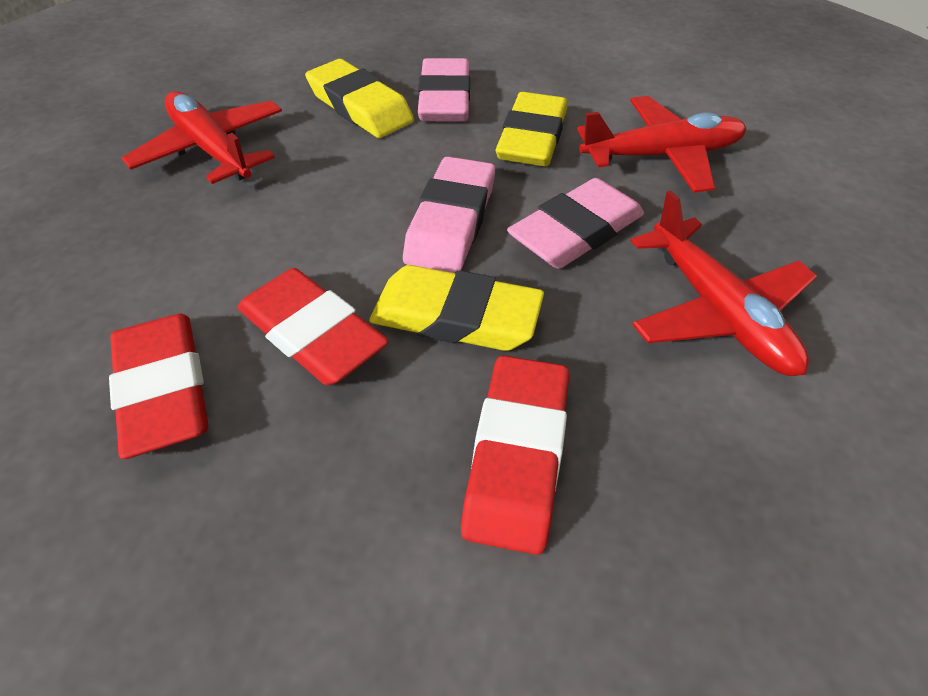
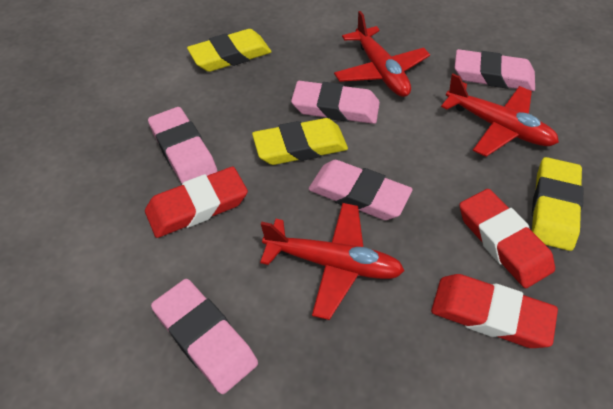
pink eraser: 3 -> 5

